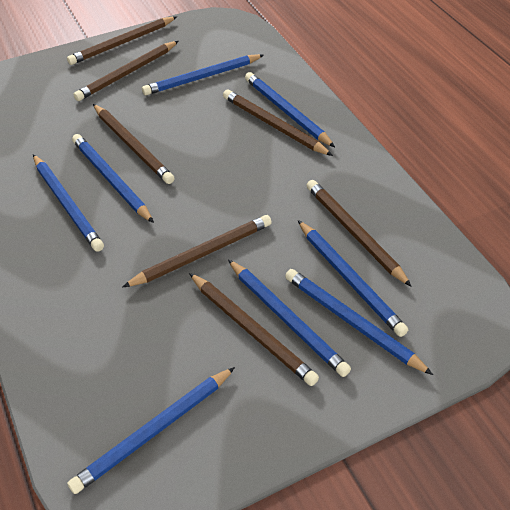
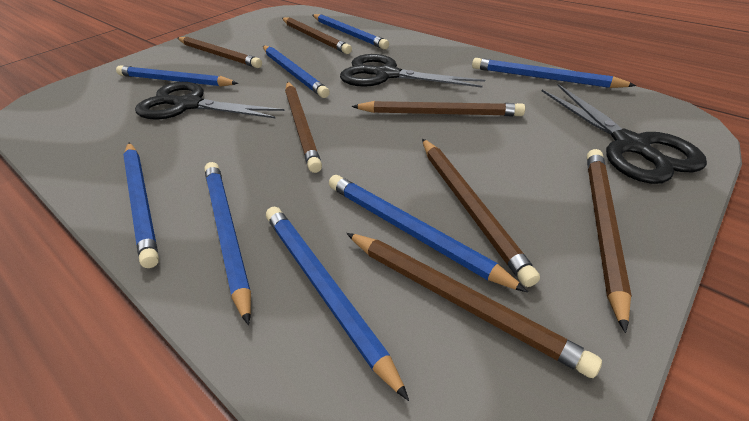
black scissors: 0 -> 3

